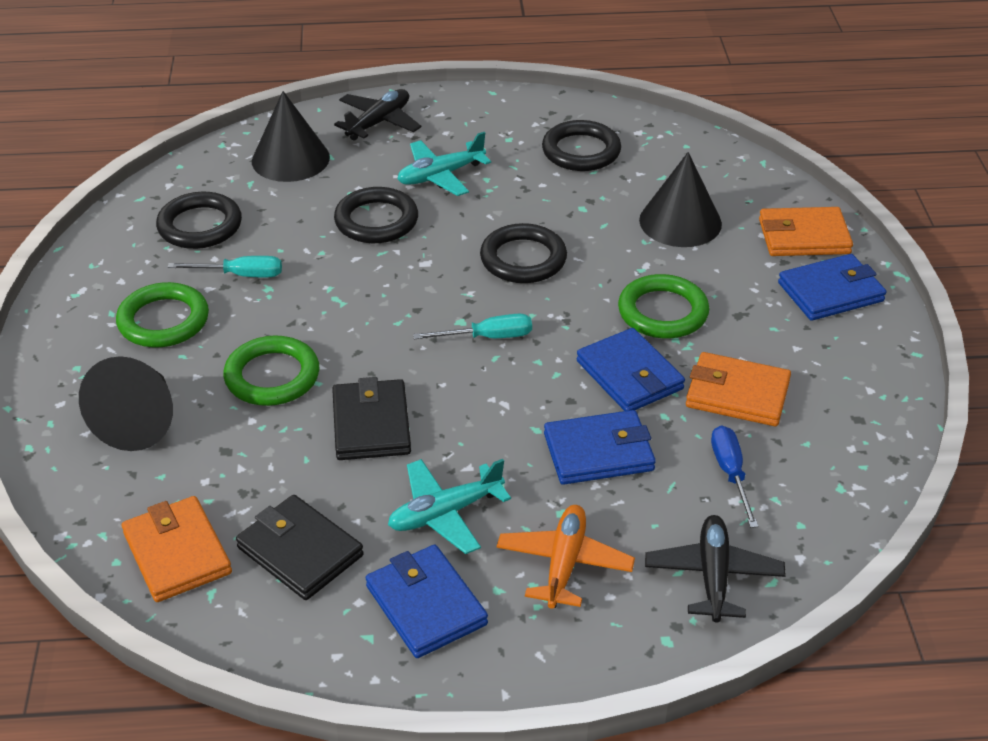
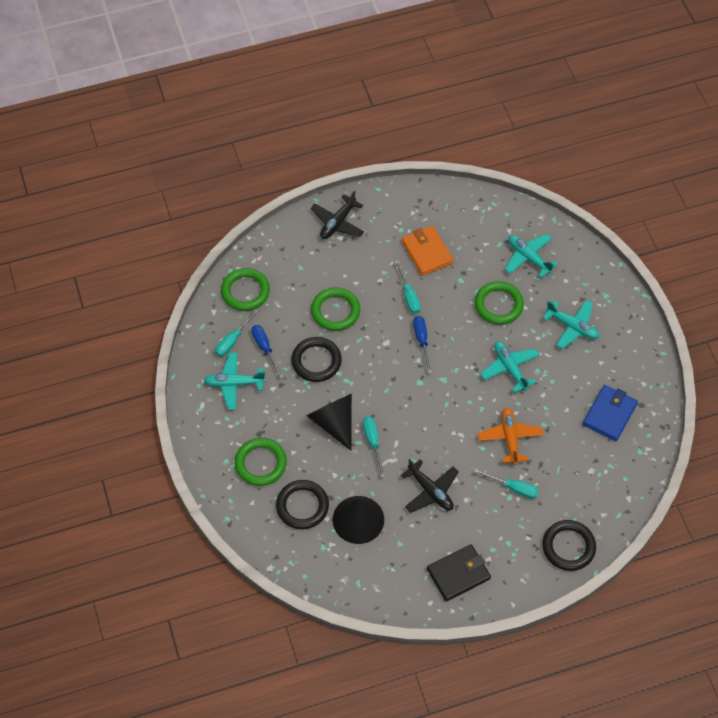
black cone: 3 -> 2
black ring: 4 -> 3
black wallet: 2 -> 1
blue screwdriver: 1 -> 2
blue wallet: 4 -> 1
green ring: 3 -> 4
orange wallet: 3 -> 1
turquoise plane: 2 -> 4
turquoise screwdriver: 2 -> 4

